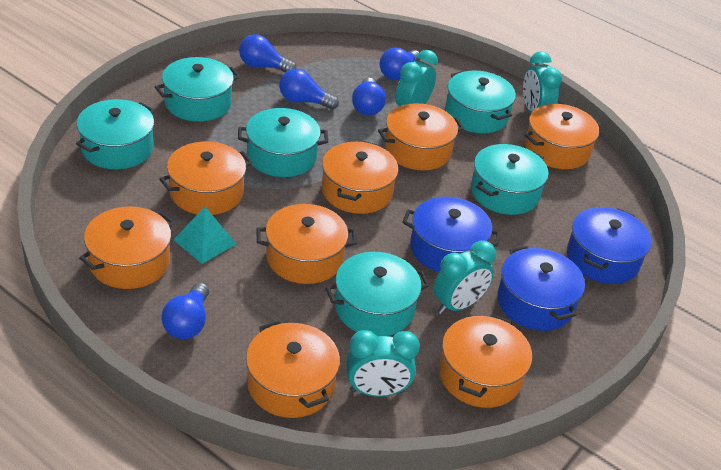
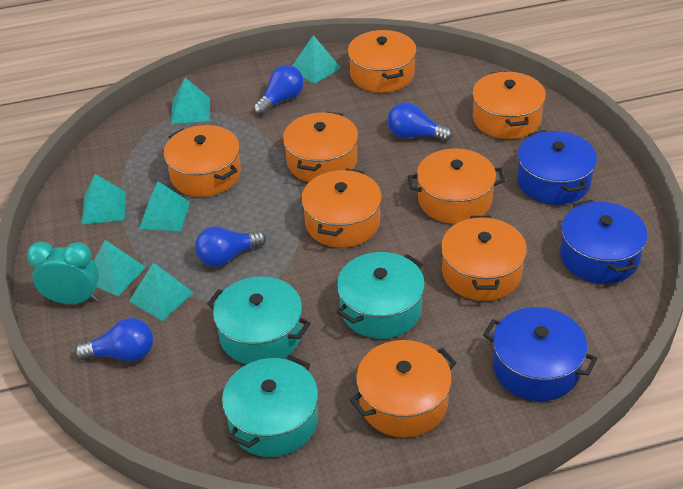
blue light bulb: 5 -> 4
turquoise clock: 4 -> 1
turquoise pot: 6 -> 3
turquoise pyramid: 1 -> 6

